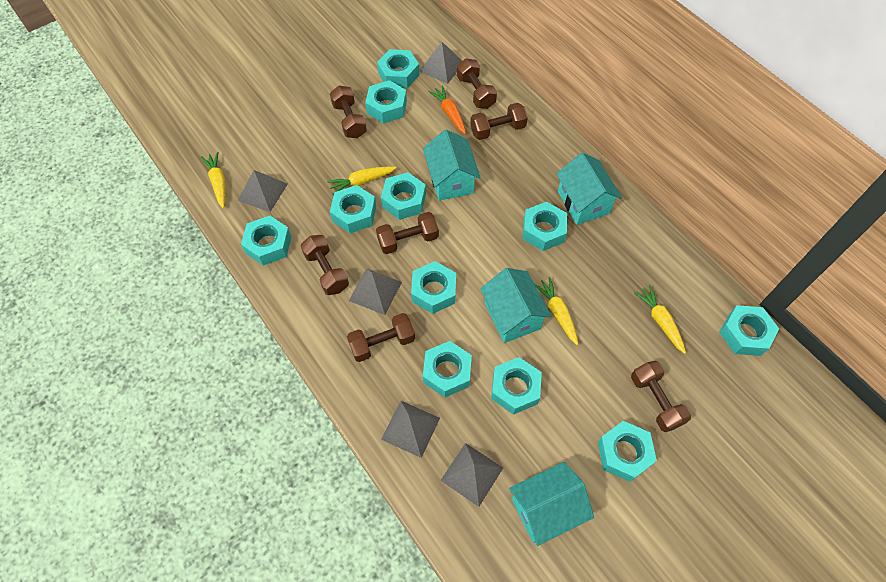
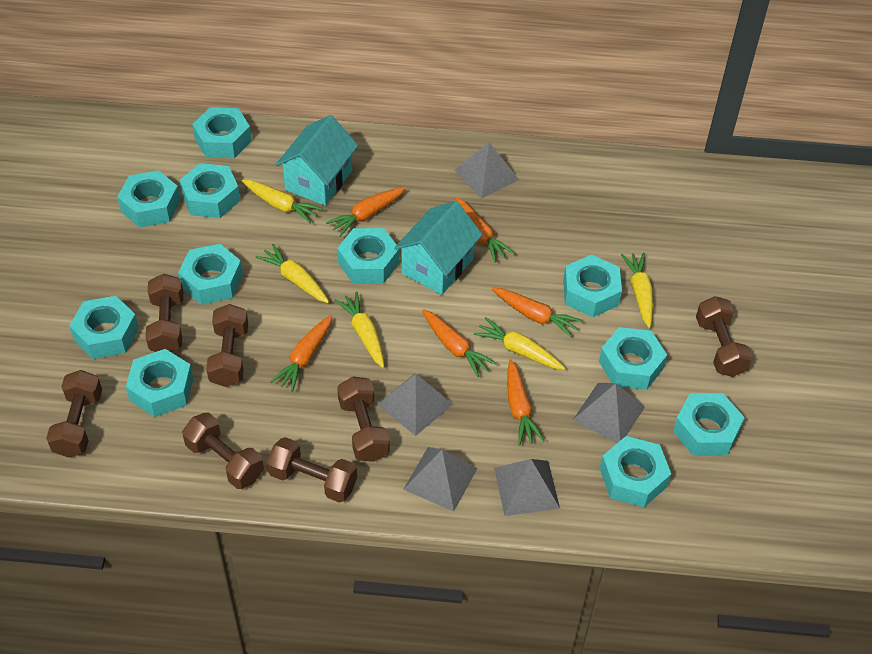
orange carrot: 1 -> 6
turquoise house: 4 -> 2
yellow carrot: 4 -> 5

